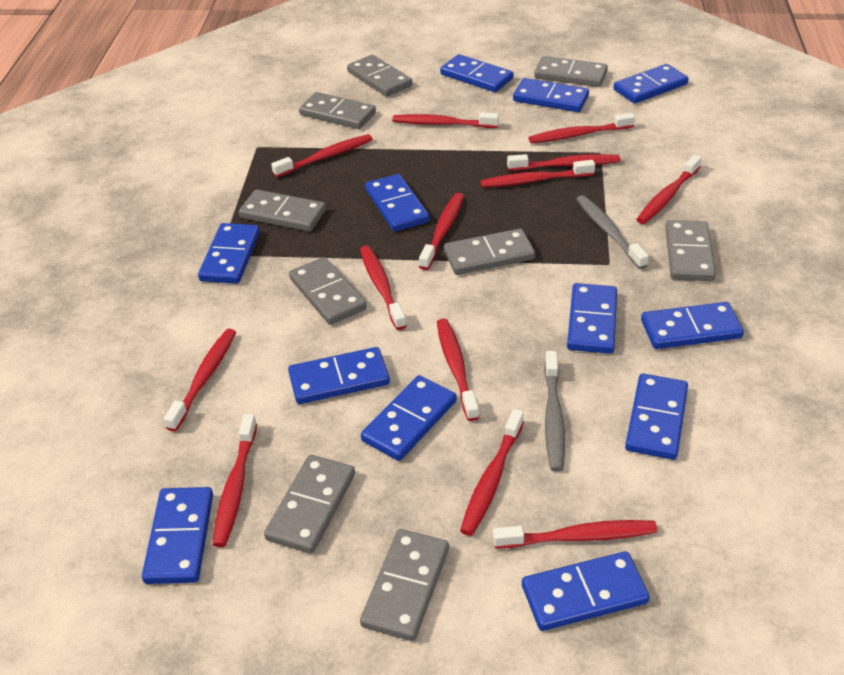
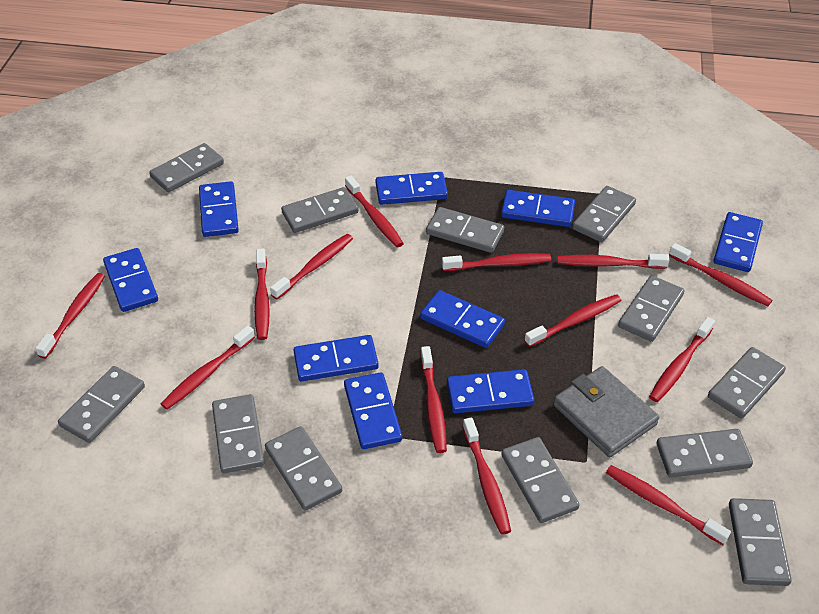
blue domino: 12 -> 9
grey domino: 9 -> 12
grey toothbrush: 2 -> 0
grey wallet: 0 -> 1

